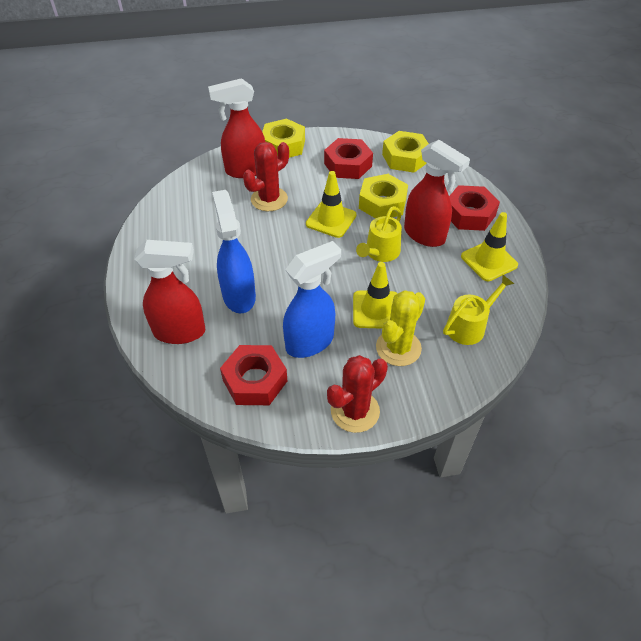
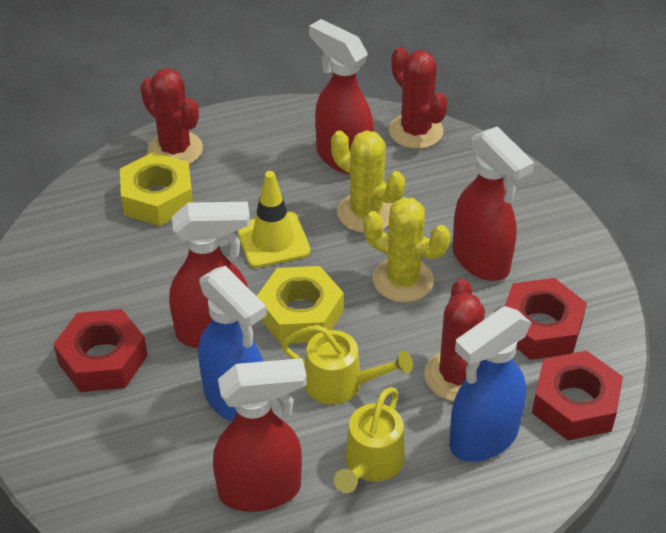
red cactus: 2 -> 3
red spray bottle: 3 -> 4
yellow cactus: 1 -> 2
yellow nut: 3 -> 2
yellow traffic cone: 3 -> 1

